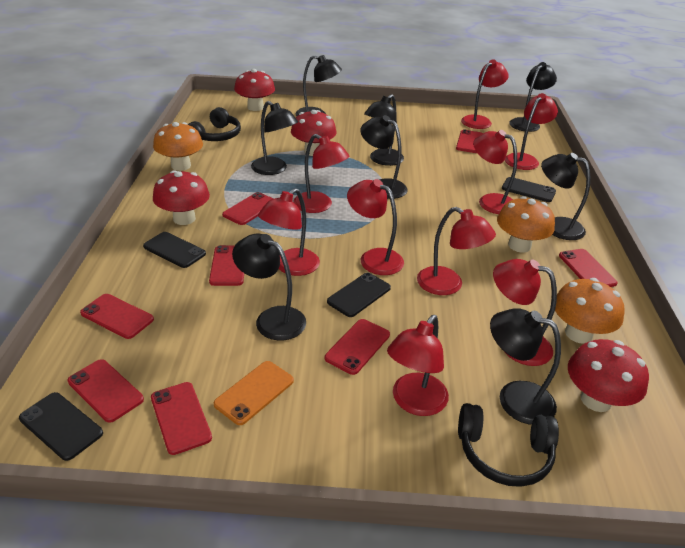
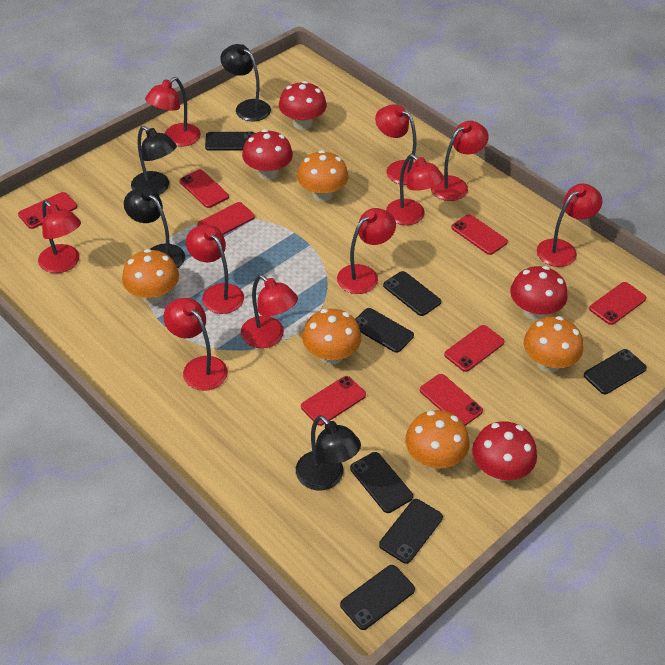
black headphones: 2 -> 0
black lamp: 8 -> 4
black phone: 4 -> 7
orange mushroom: 3 -> 5
orange phone: 1 -> 0
red lamp: 9 -> 10

